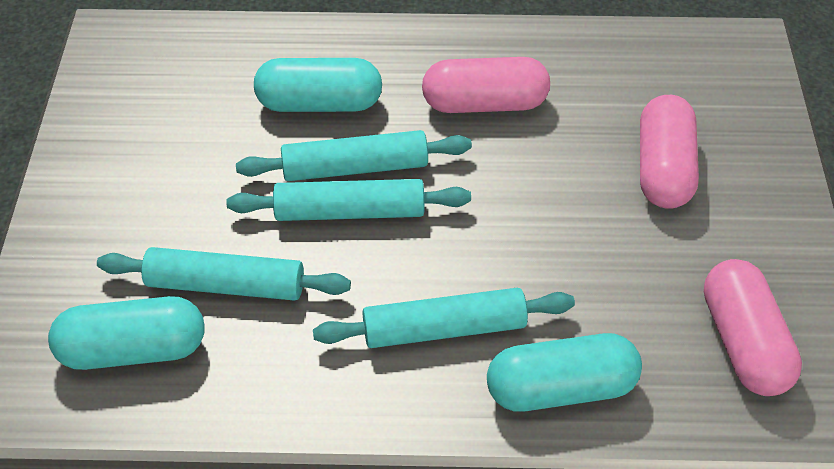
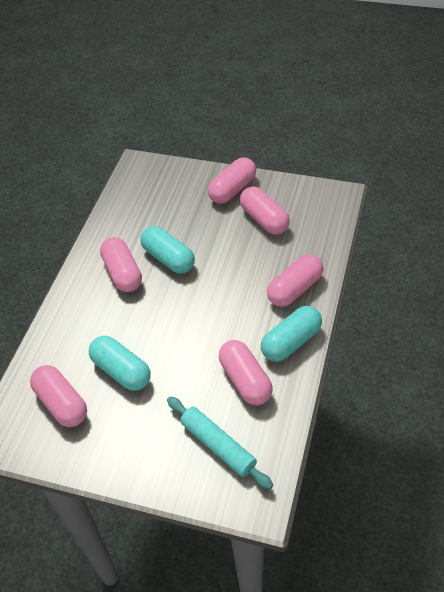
pink capsule: 3 -> 6
turquoise rolling pin: 4 -> 1

